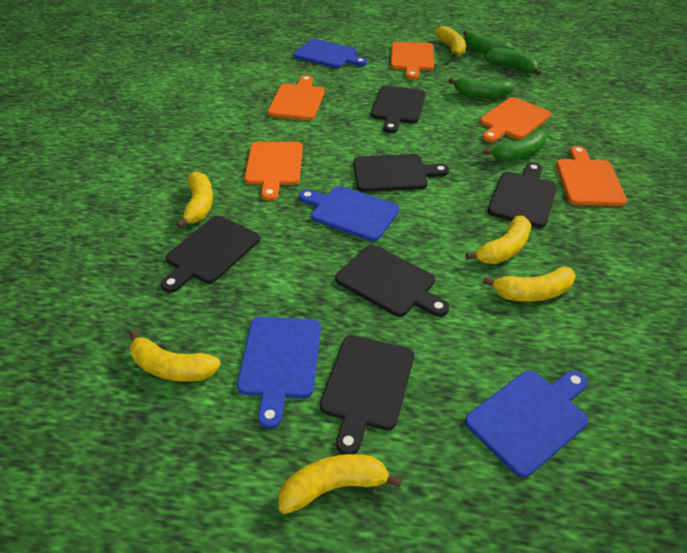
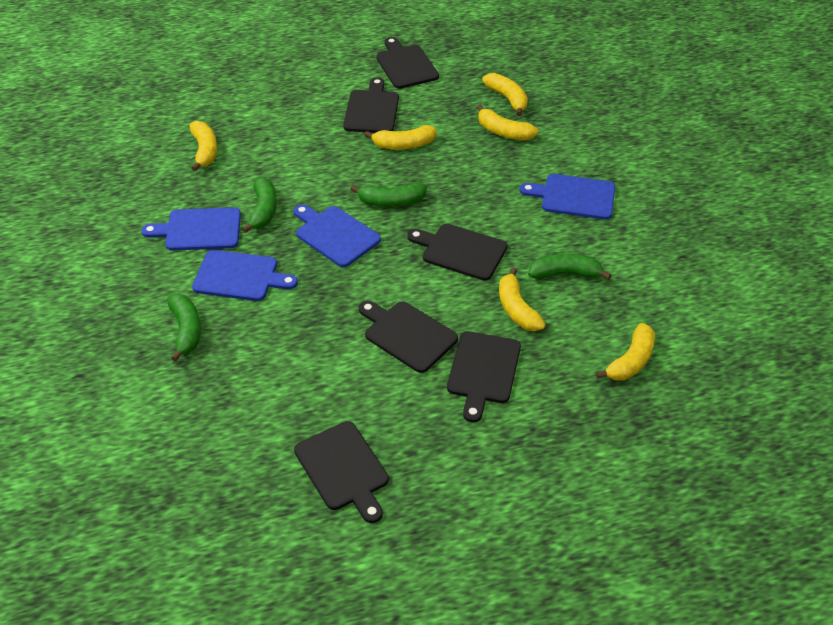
orange cutting board: 5 -> 0

